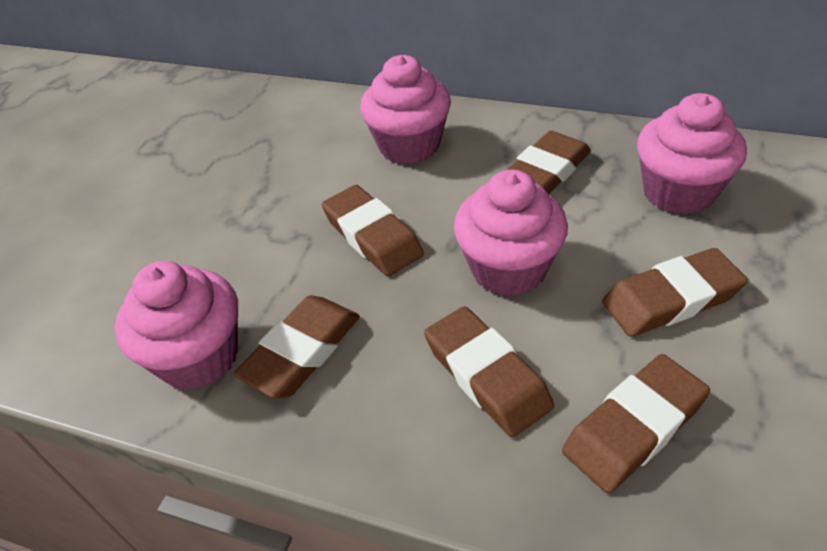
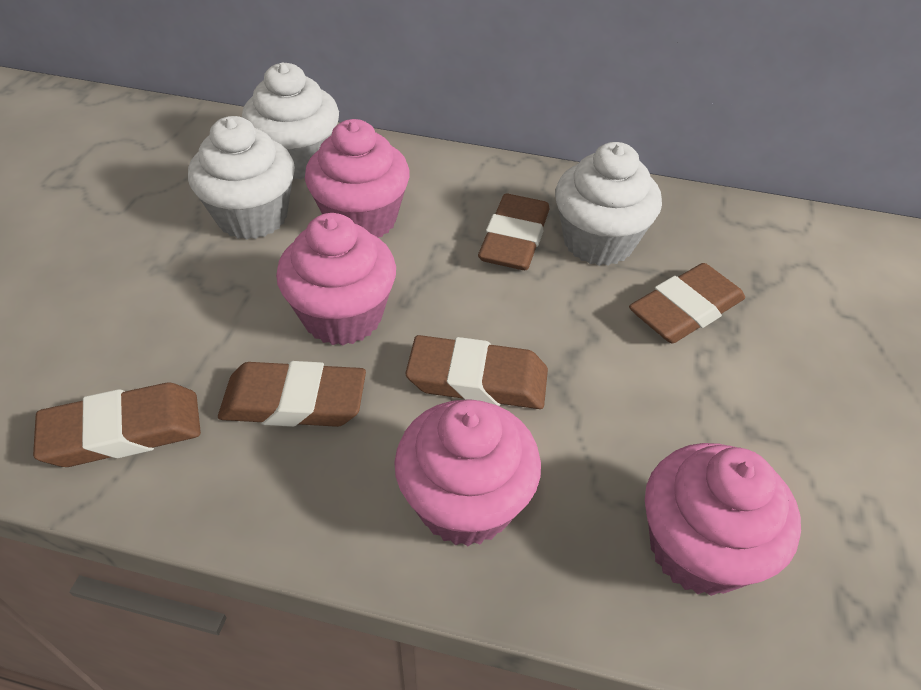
brown eraser: 6 -> 5
white cupcake: 0 -> 3

